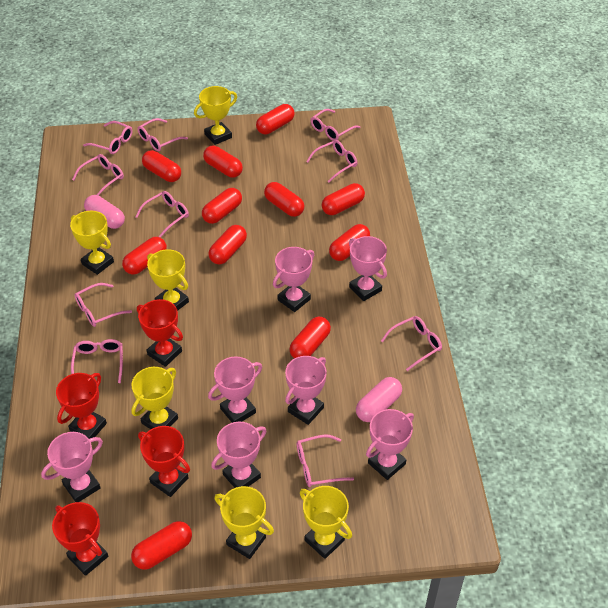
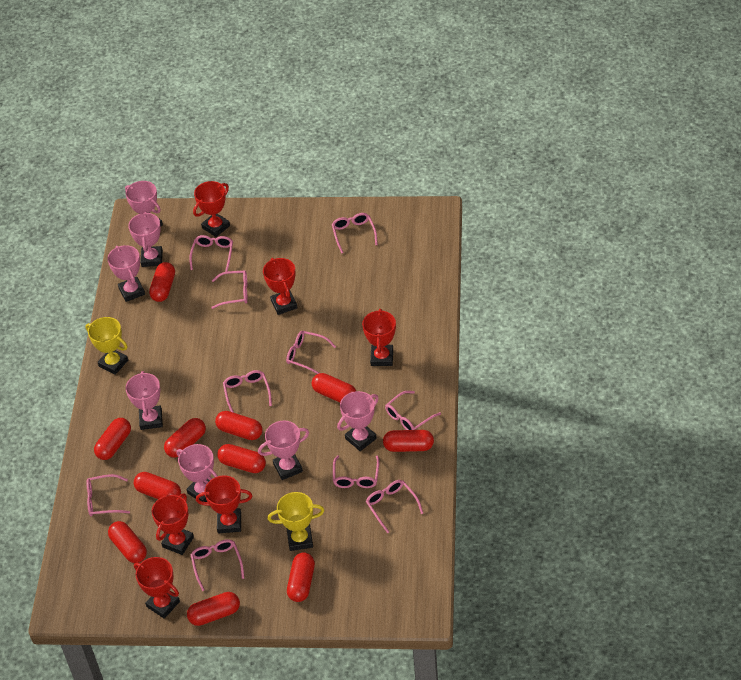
pink capsule: 2 -> 0
red trophy: 4 -> 6
yellow trophy: 6 -> 2

